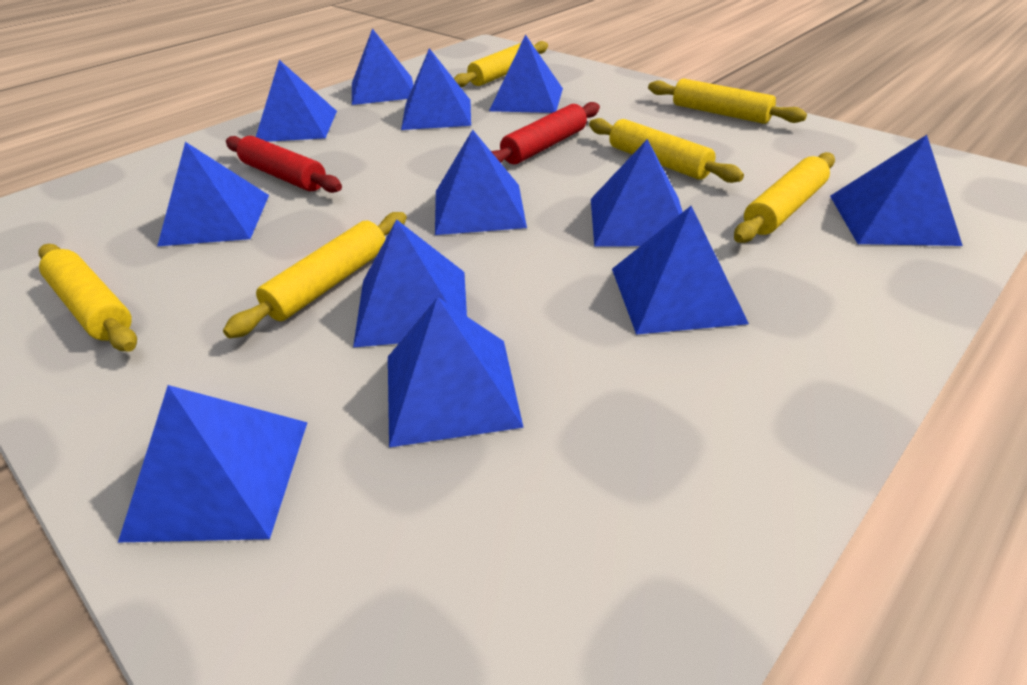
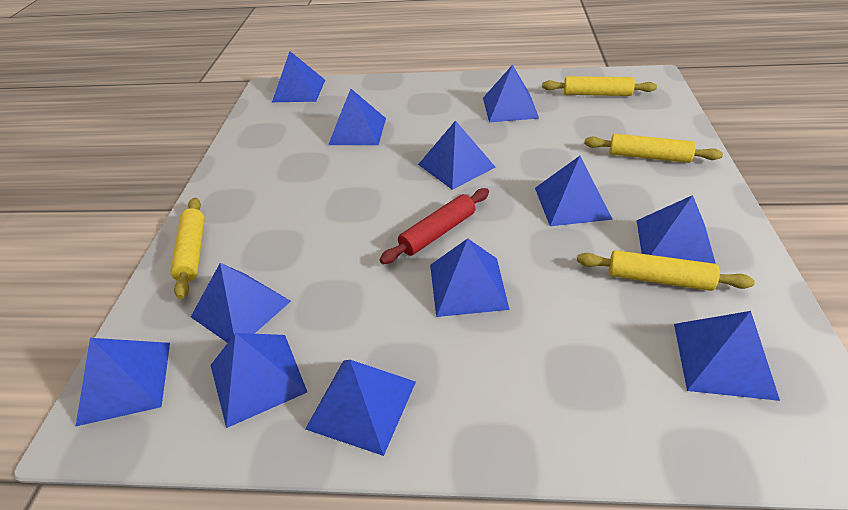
red rolling pin: 2 -> 1
yellow rolling pin: 6 -> 4

